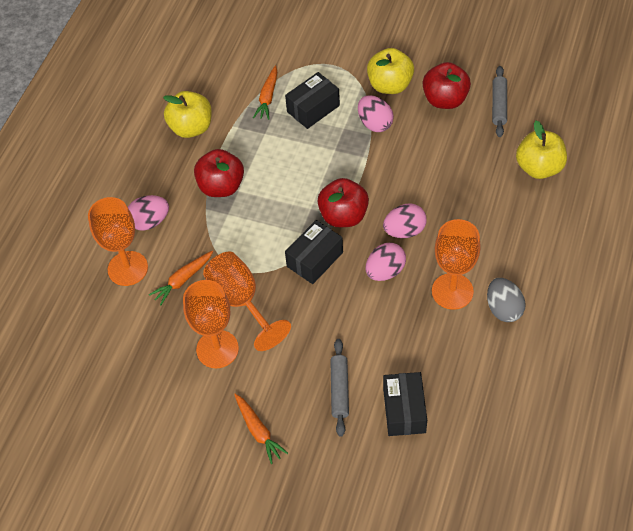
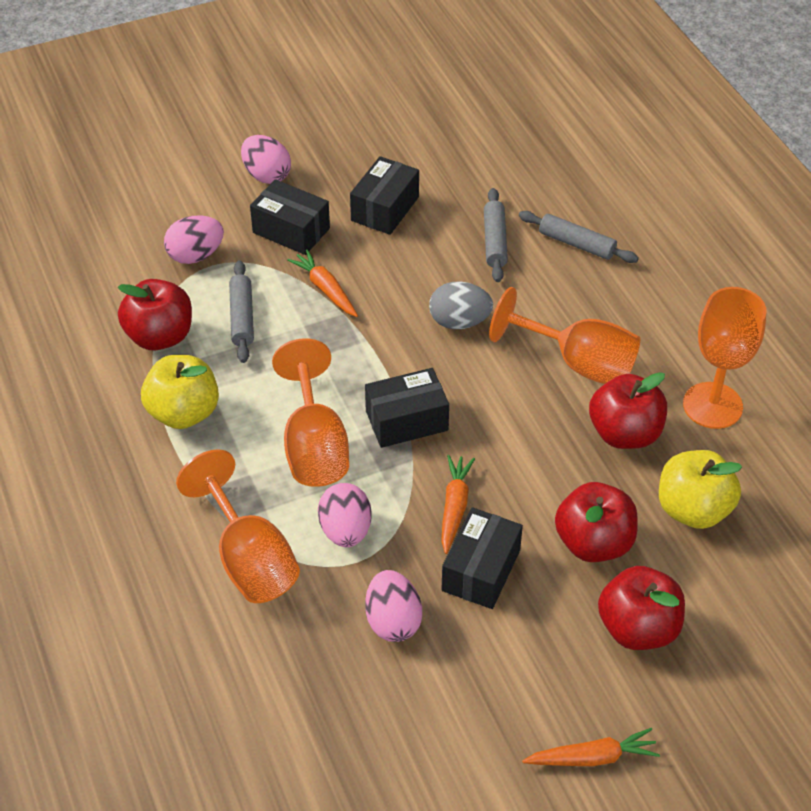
black box: 3 -> 4
grey rolling pin: 2 -> 3
red apple: 3 -> 4
yellow apple: 3 -> 2

